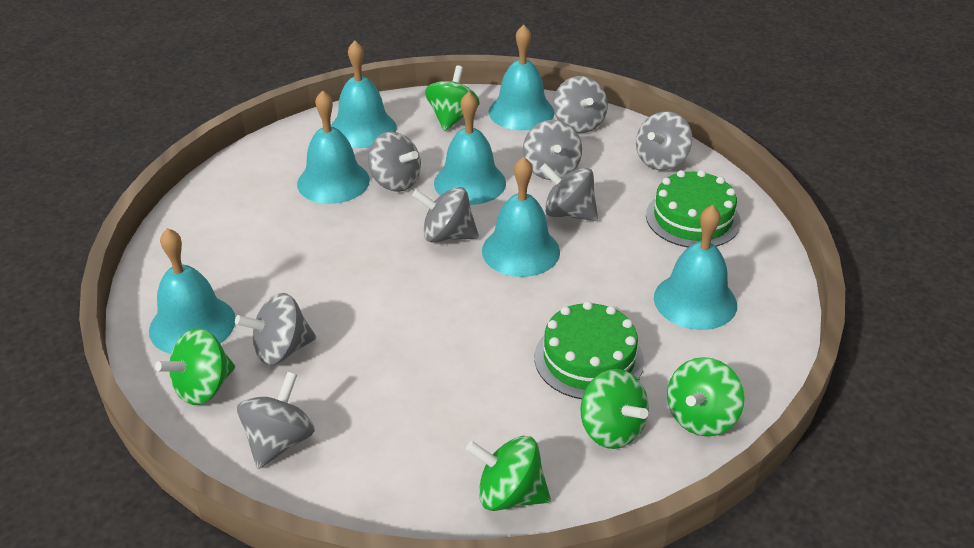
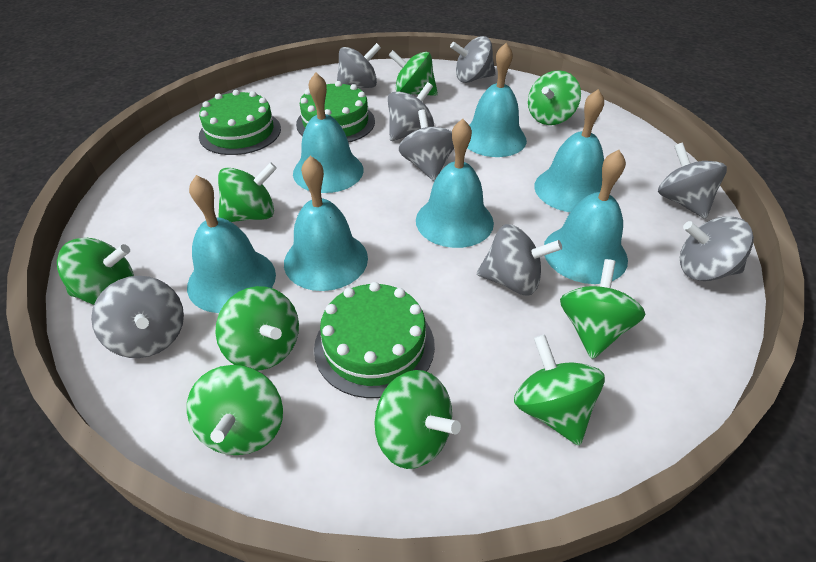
green cake: 2 -> 3
green spinning top: 5 -> 9

